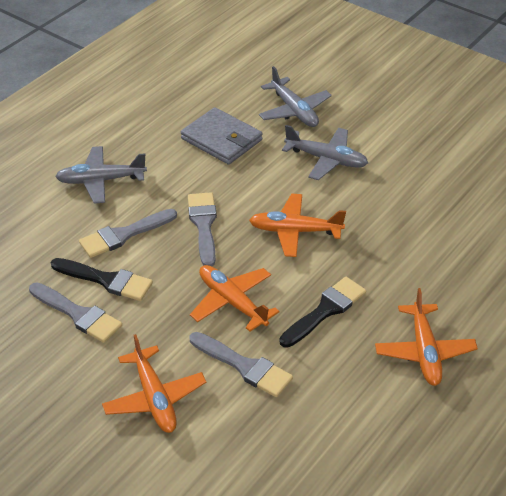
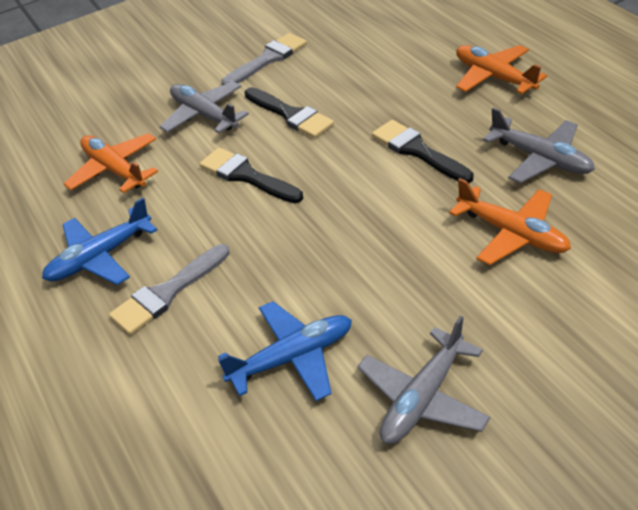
black brush: 2 -> 3
blue plane: 0 -> 2
grey brush: 4 -> 2
grey wallet: 1 -> 0
orange plane: 4 -> 3

